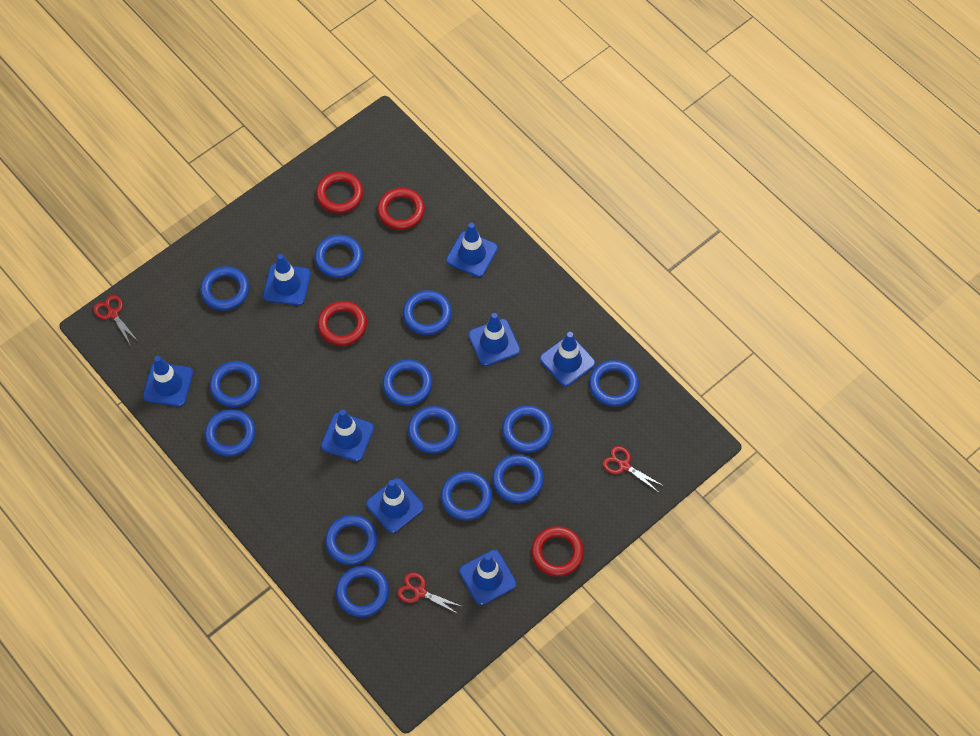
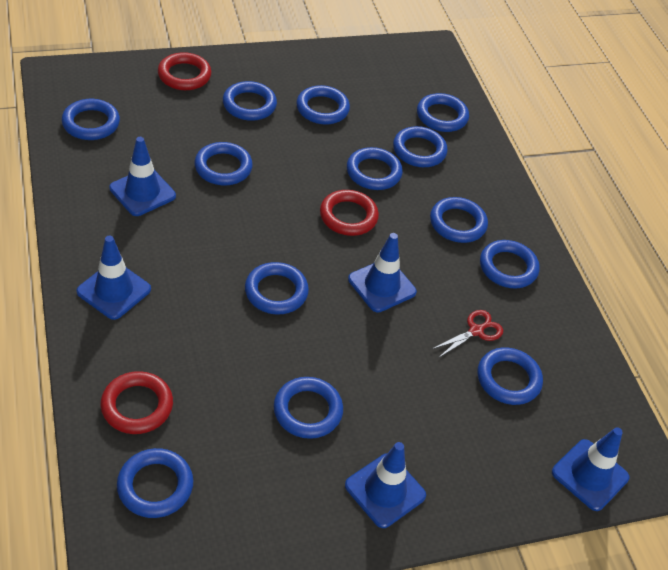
blue traffic cone: 8 -> 5
red ring: 4 -> 3
red scissors: 3 -> 1

